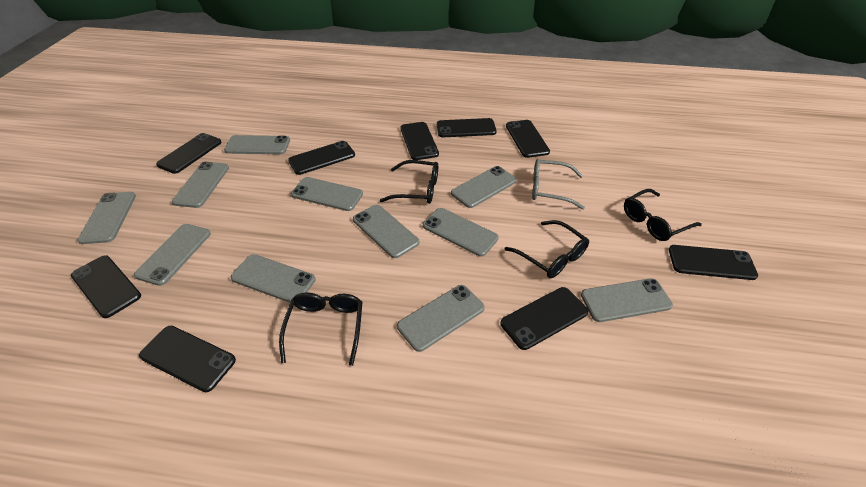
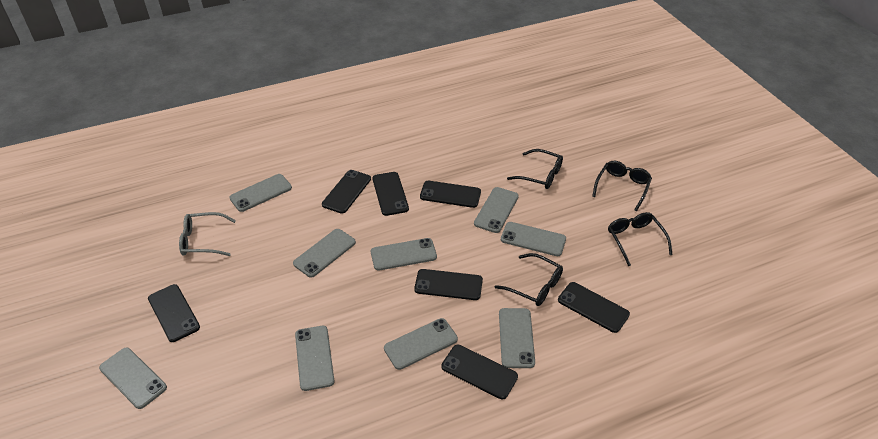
black phone: 9 -> 7
grey phone: 11 -> 9

